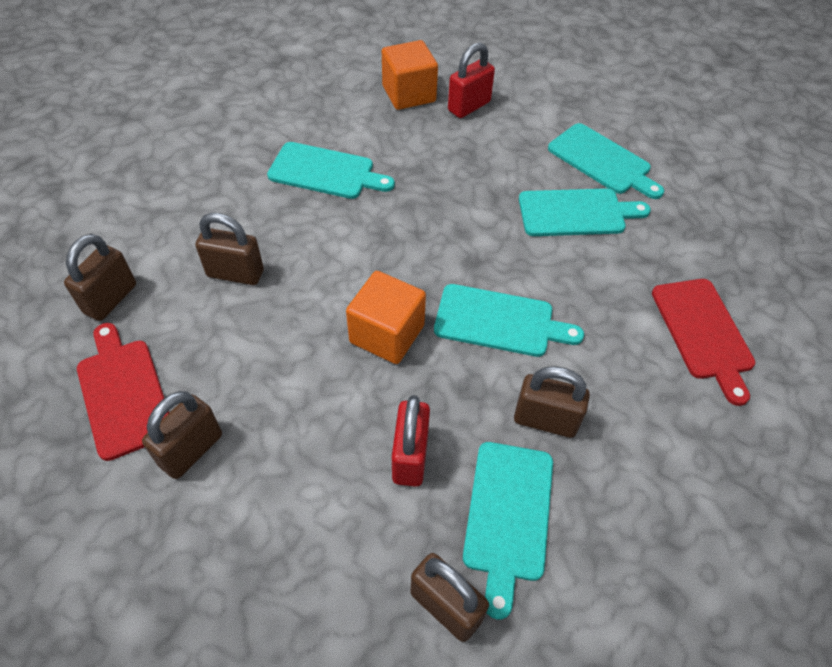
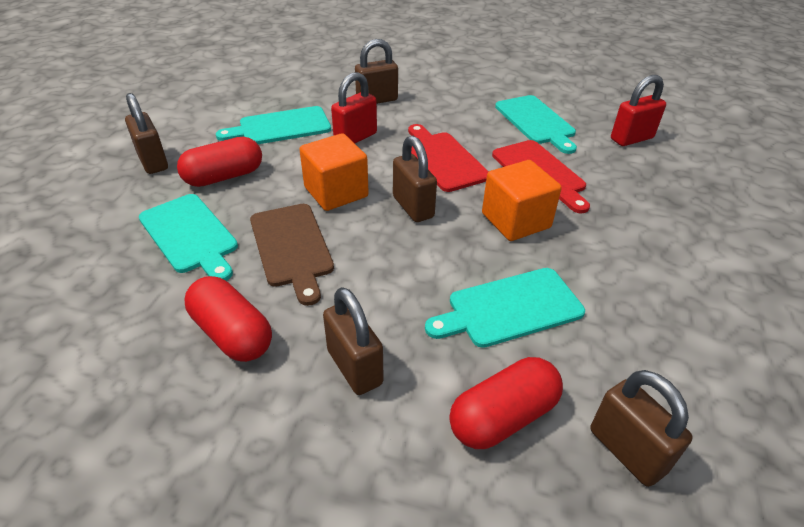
brown cutting board: 0 -> 1
red capsule: 0 -> 3
turquoise cutting board: 5 -> 4

